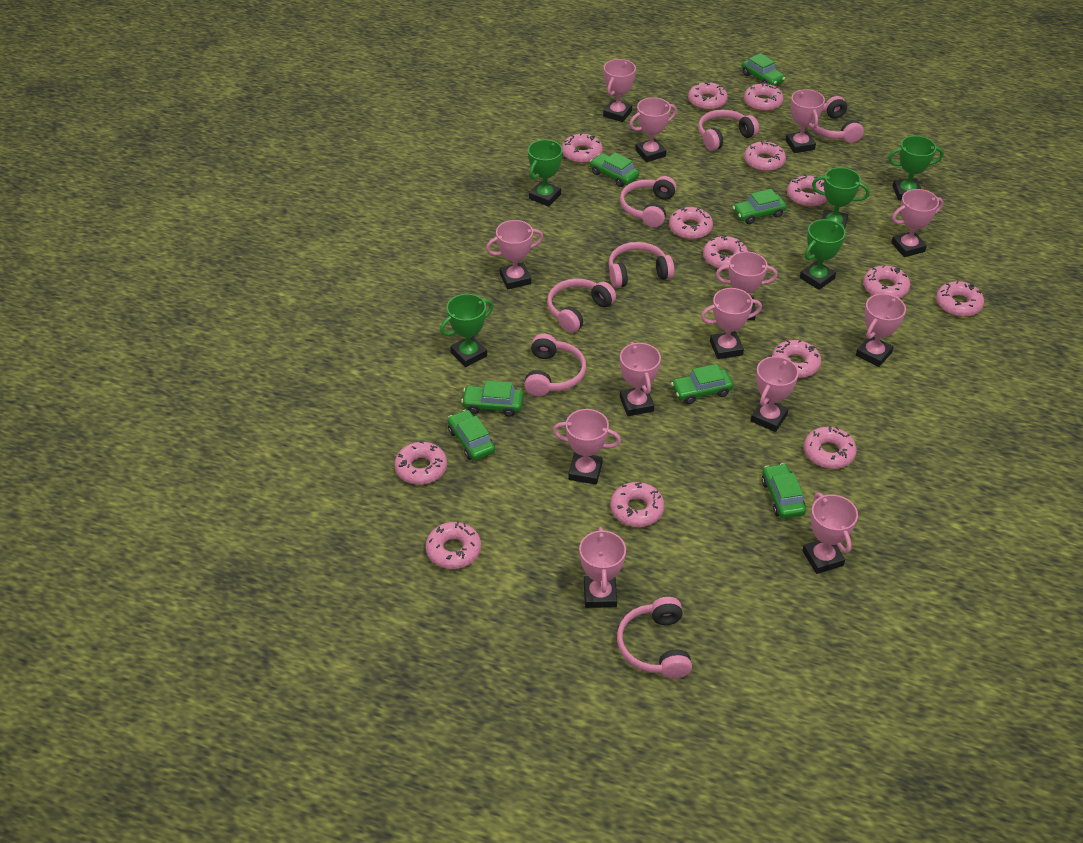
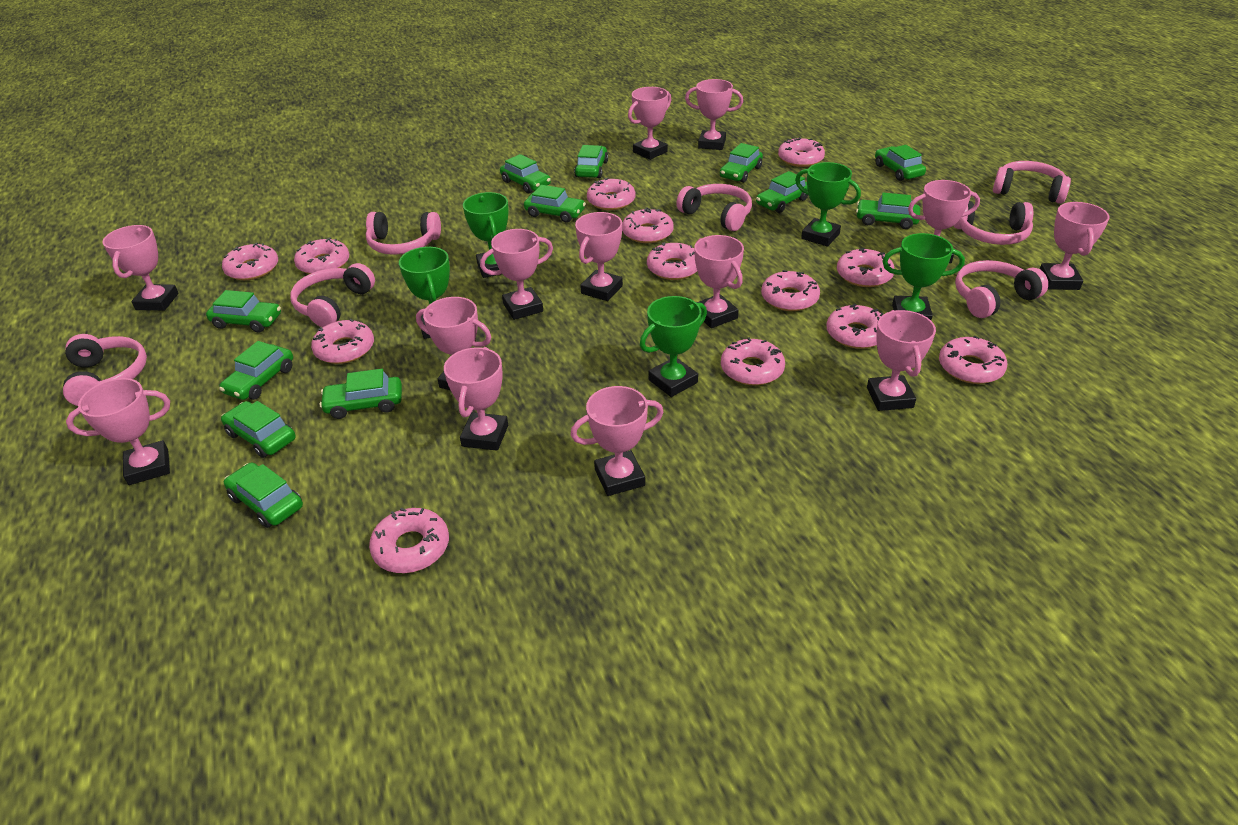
green car: 7 -> 12
pink donut: 14 -> 13

